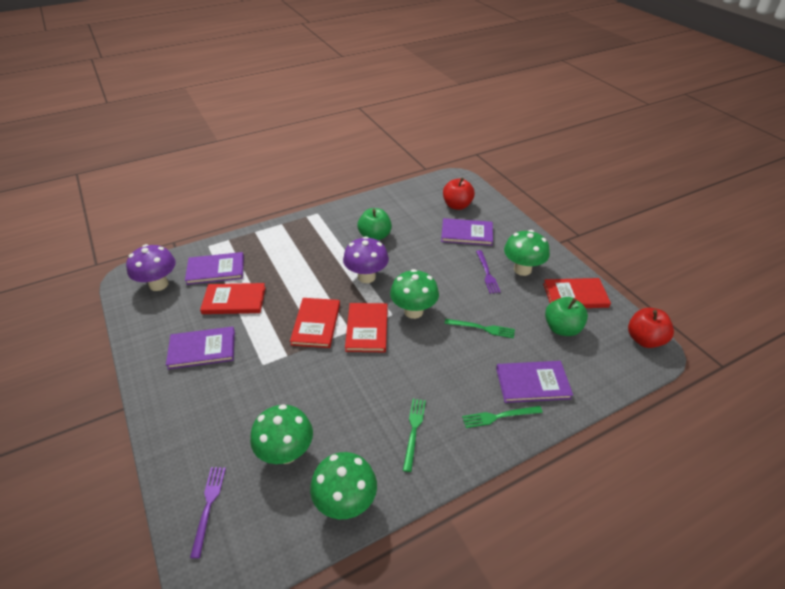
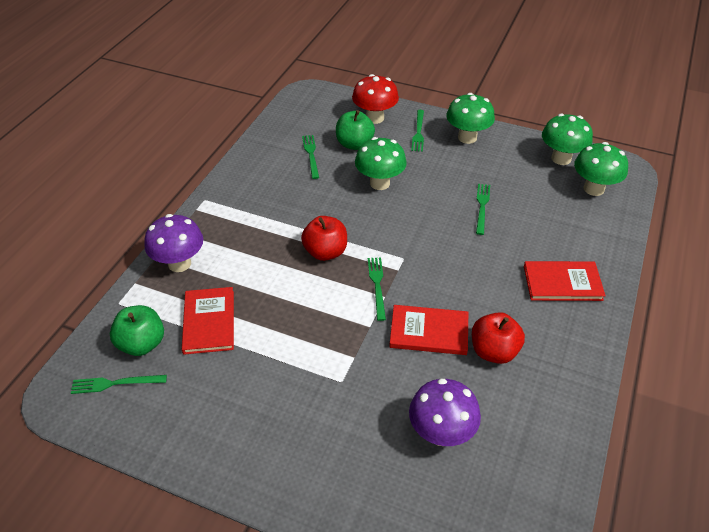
green fork: 3 -> 5
purple book: 4 -> 0
purple fork: 2 -> 0
red book: 4 -> 3
red mushroom: 0 -> 1

